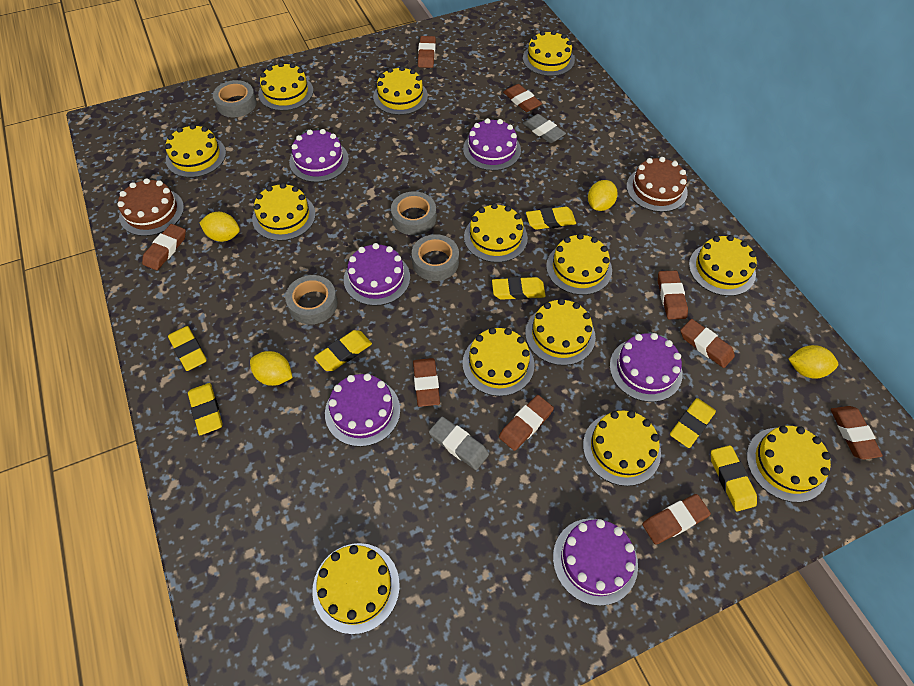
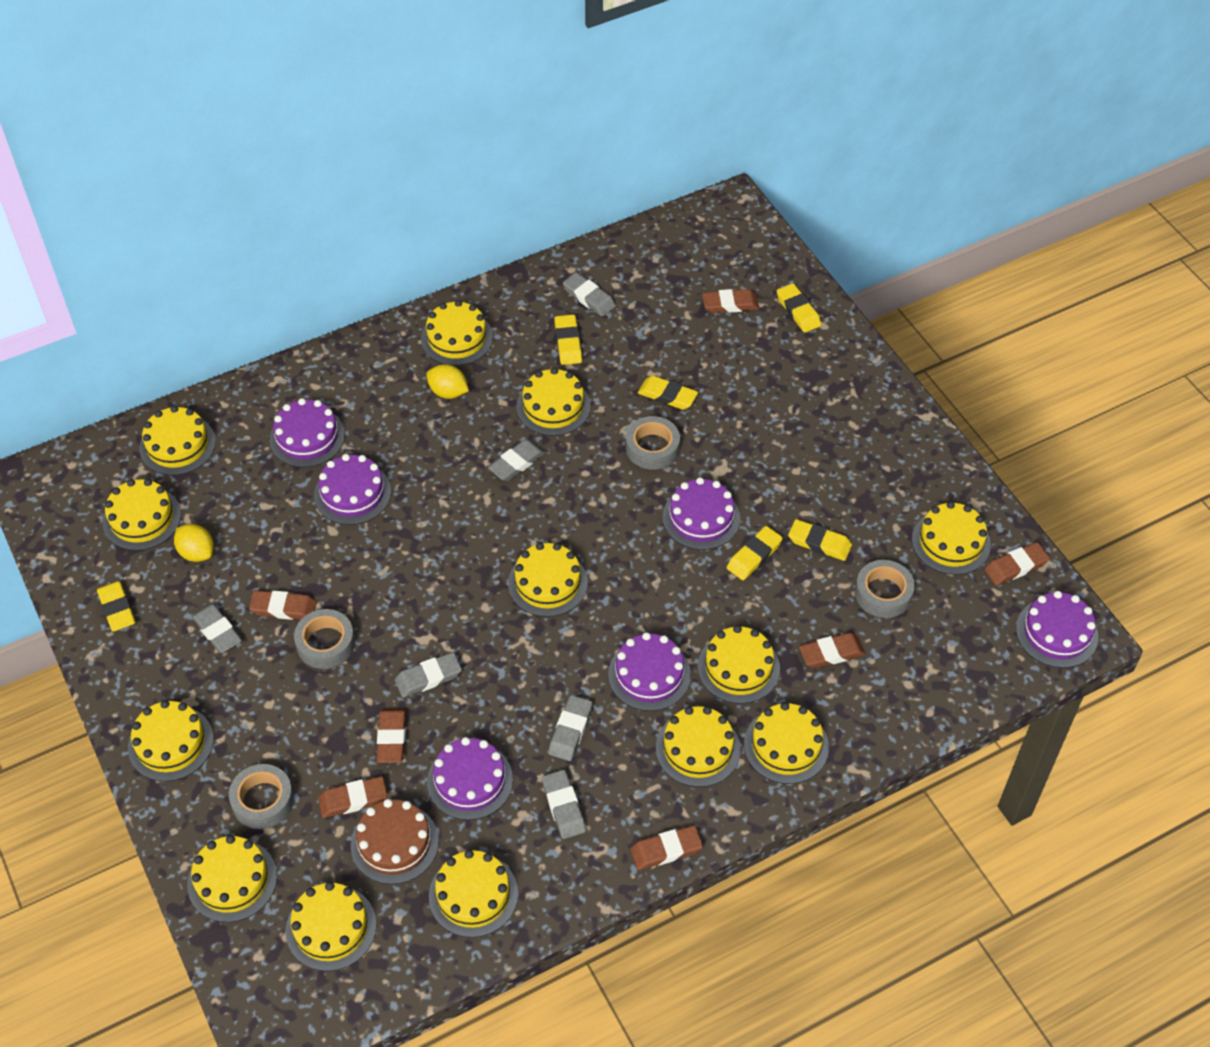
brown cake: 2 -> 1
brown eraser: 9 -> 7
grey eraser: 2 -> 6
yellow eraser: 7 -> 6
yellow lemon: 4 -> 2

